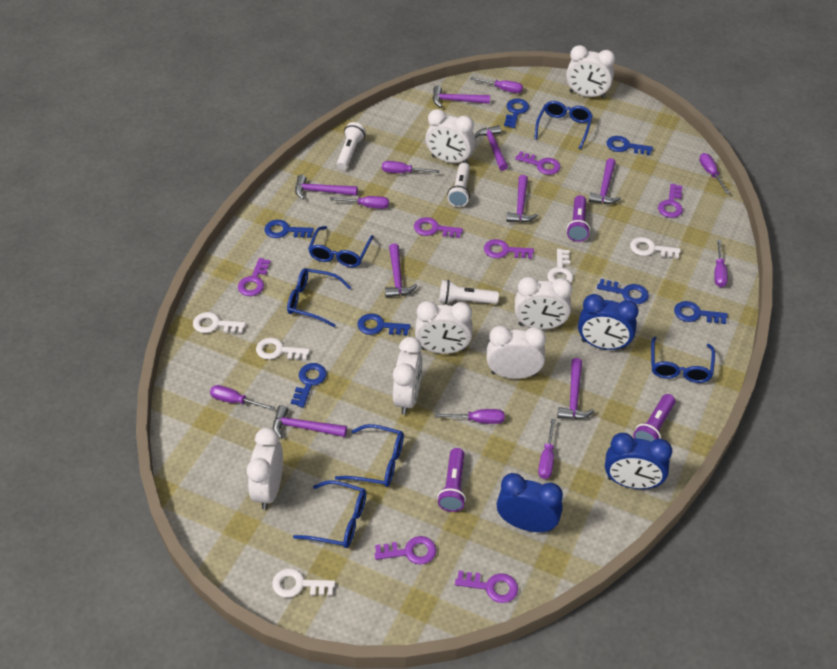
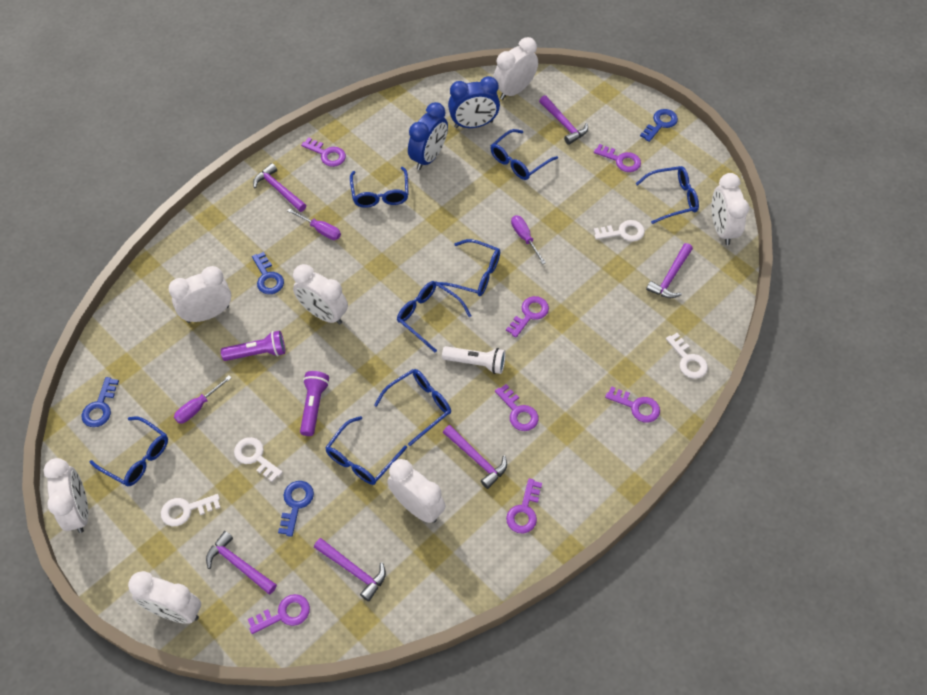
blue clock: 3 -> 2
blue glasses: 6 -> 8
blue key: 7 -> 4
purple flashlight: 3 -> 2
purple hammer: 8 -> 6
purple screwdriver: 8 -> 3
white flashlight: 3 -> 1
white key: 5 -> 4

